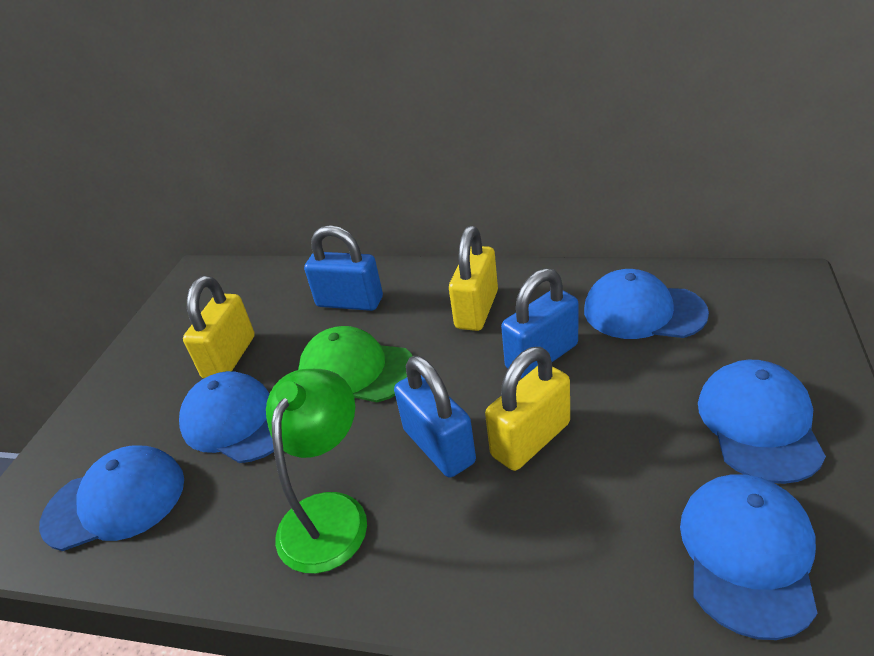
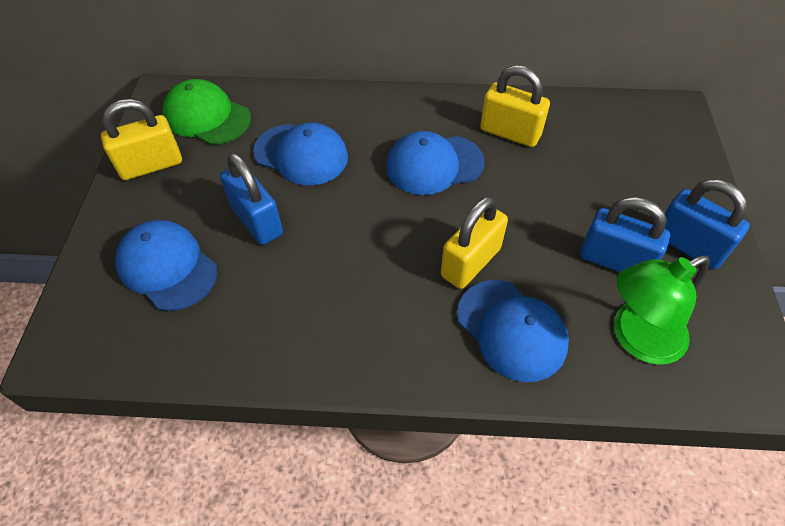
blue cap: 5 -> 4

